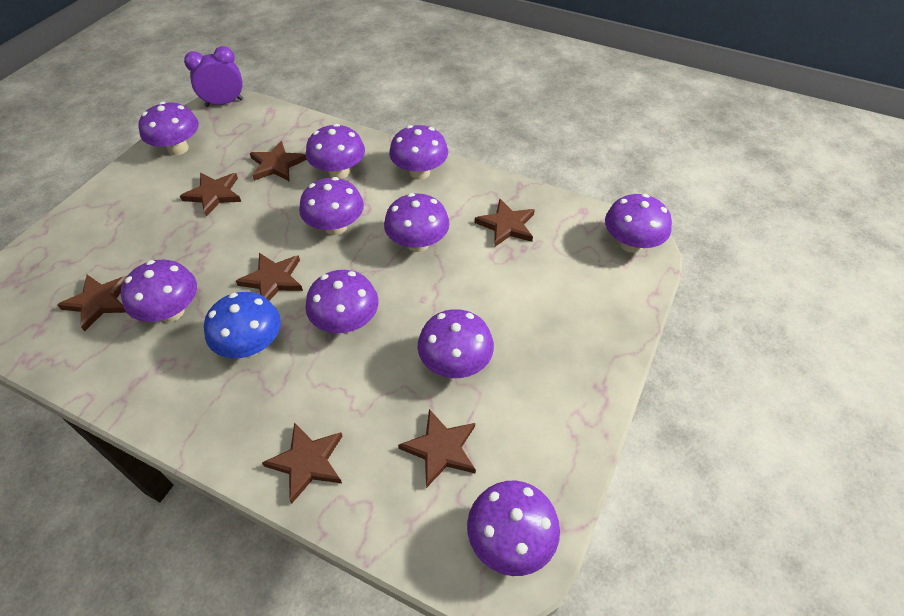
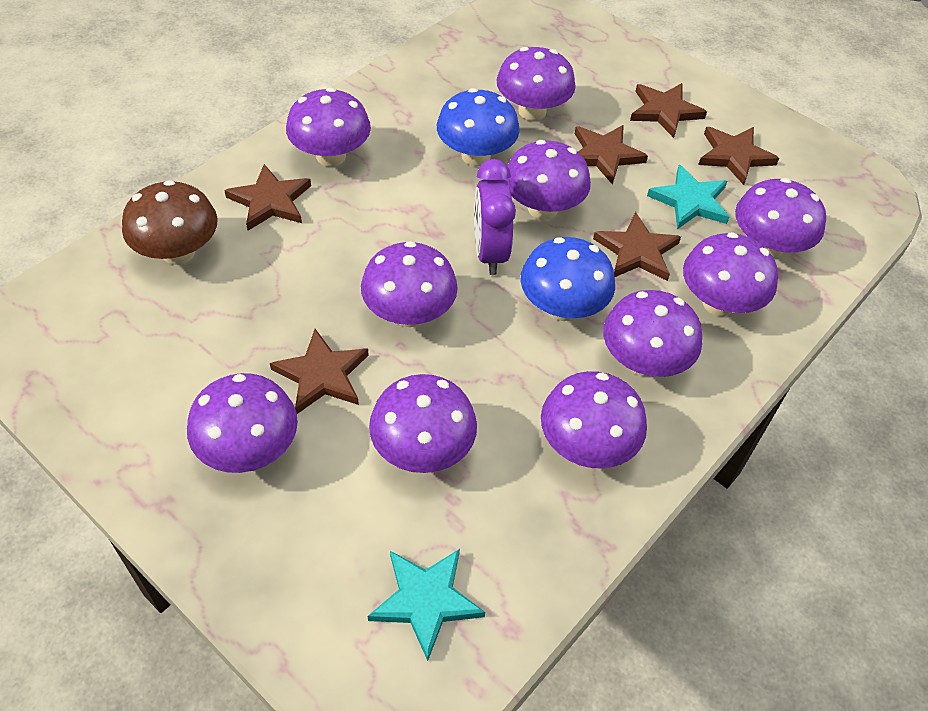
blue mushroom: 1 -> 2
brown mushroom: 0 -> 1
brown star: 7 -> 6
turquoise star: 0 -> 2

